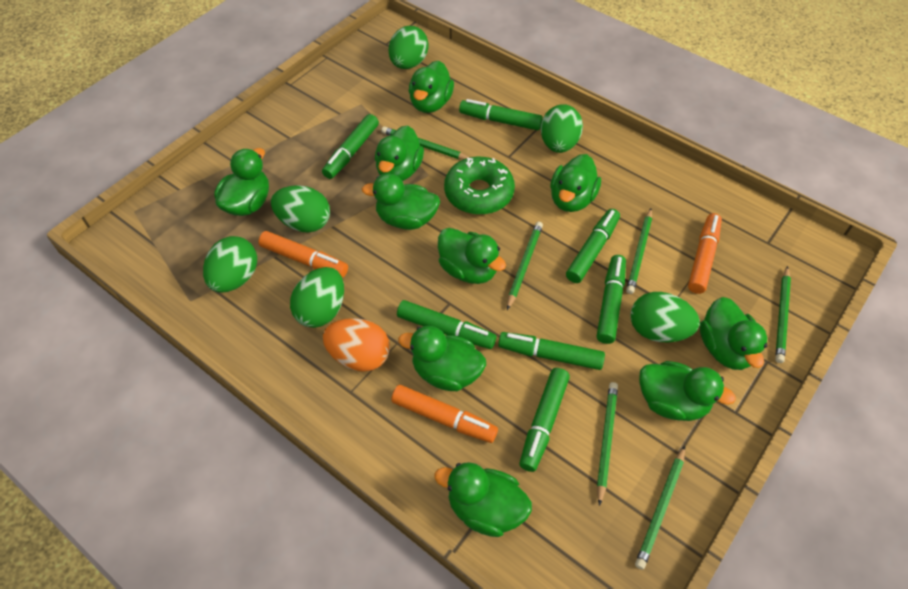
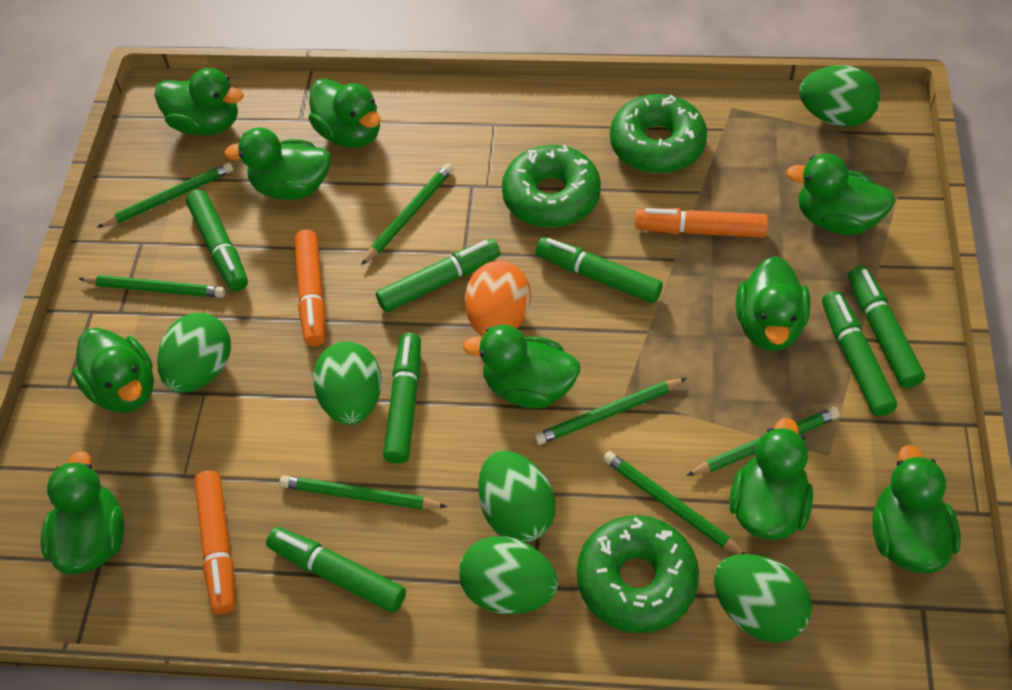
green donut: 1 -> 3
green pencil: 6 -> 7

